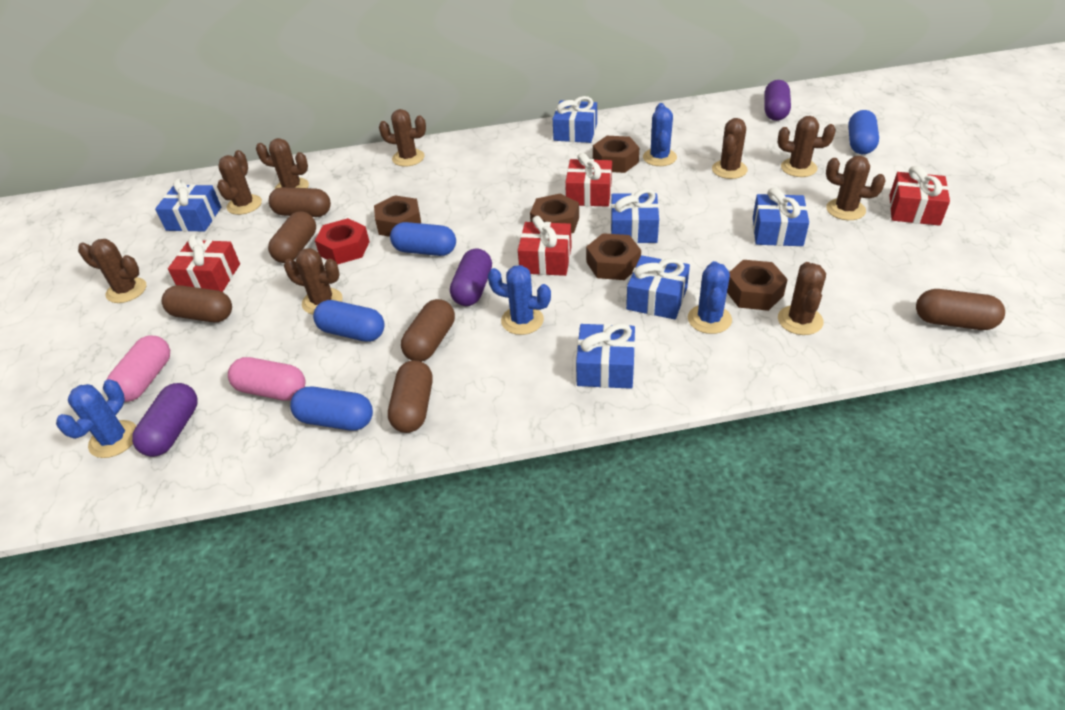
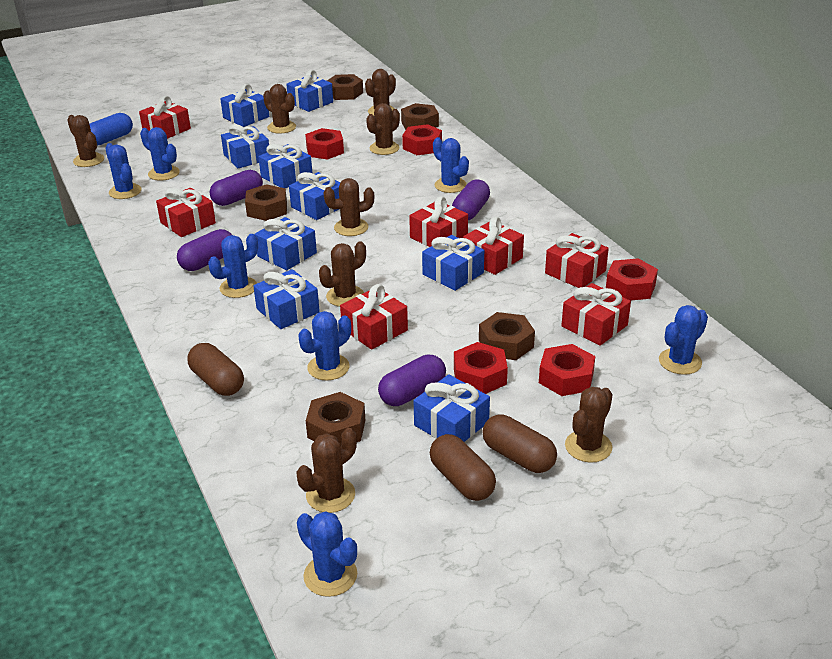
blue cactus: 4 -> 7
blue capsule: 4 -> 1
blue gift: 6 -> 9
brown cactus: 9 -> 8
brown capsule: 6 -> 3
pink capsule: 2 -> 0
purple capsule: 3 -> 4
red gift: 4 -> 7
red nut: 1 -> 5

